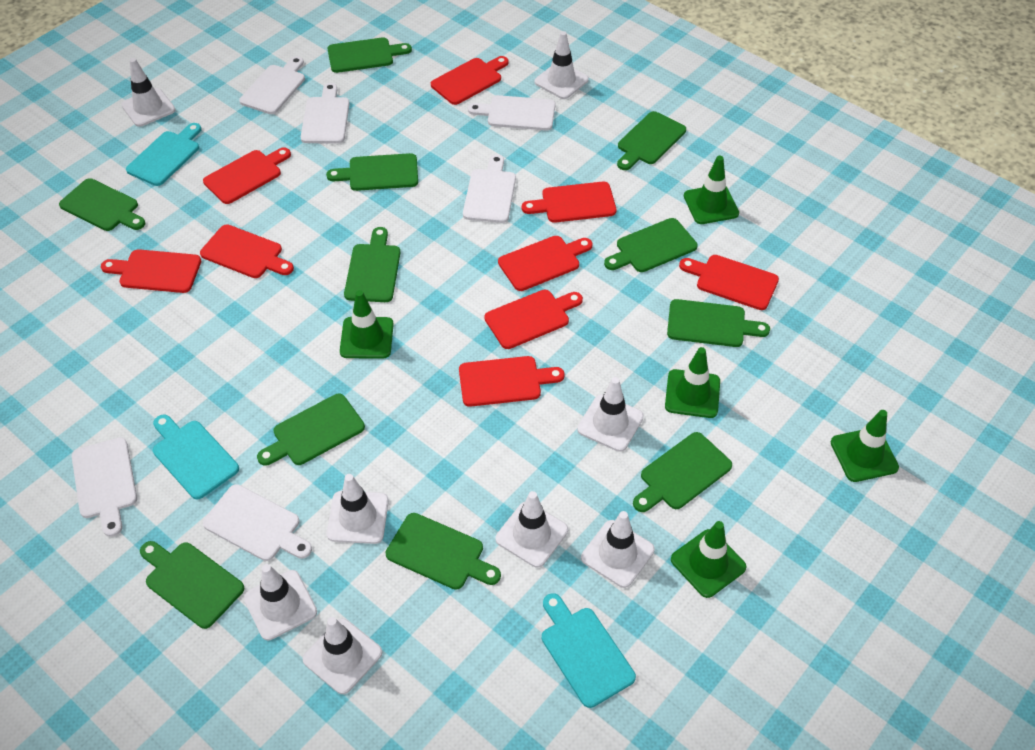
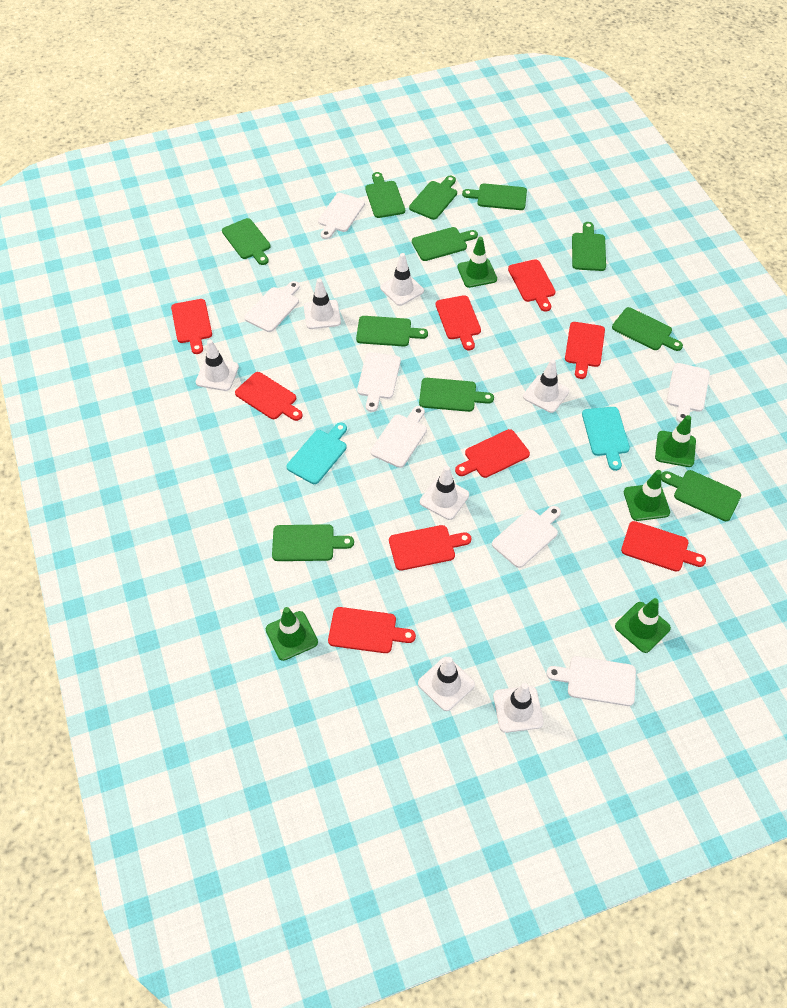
turquoise cutting board: 3 -> 2
white cutting board: 6 -> 7
white traffic cone: 8 -> 7

